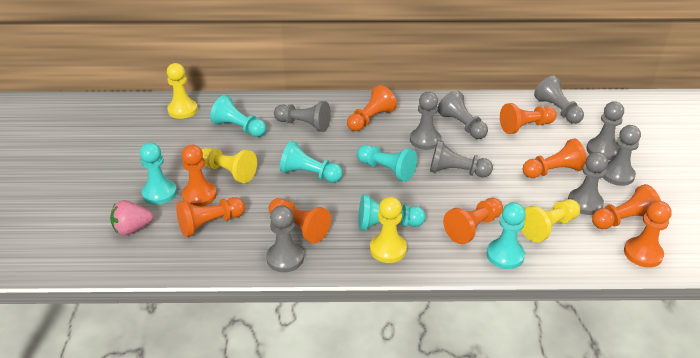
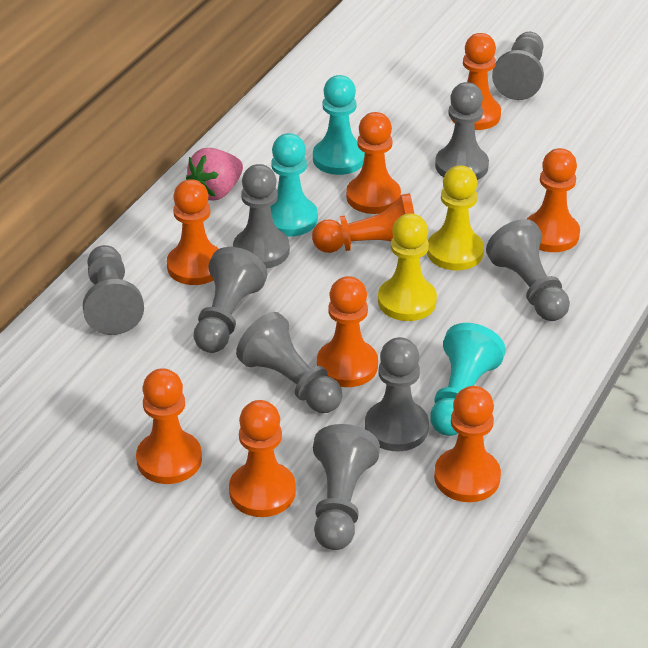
turquoise pawn: 6 -> 3
yellow pawn: 4 -> 2

